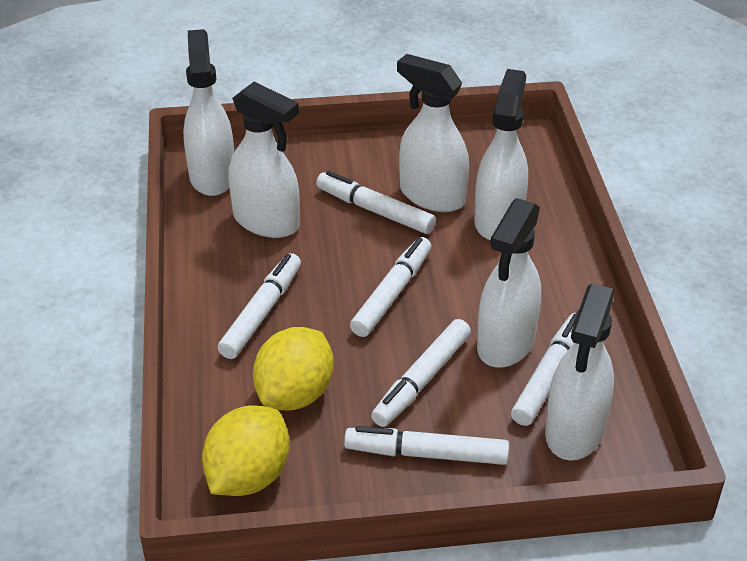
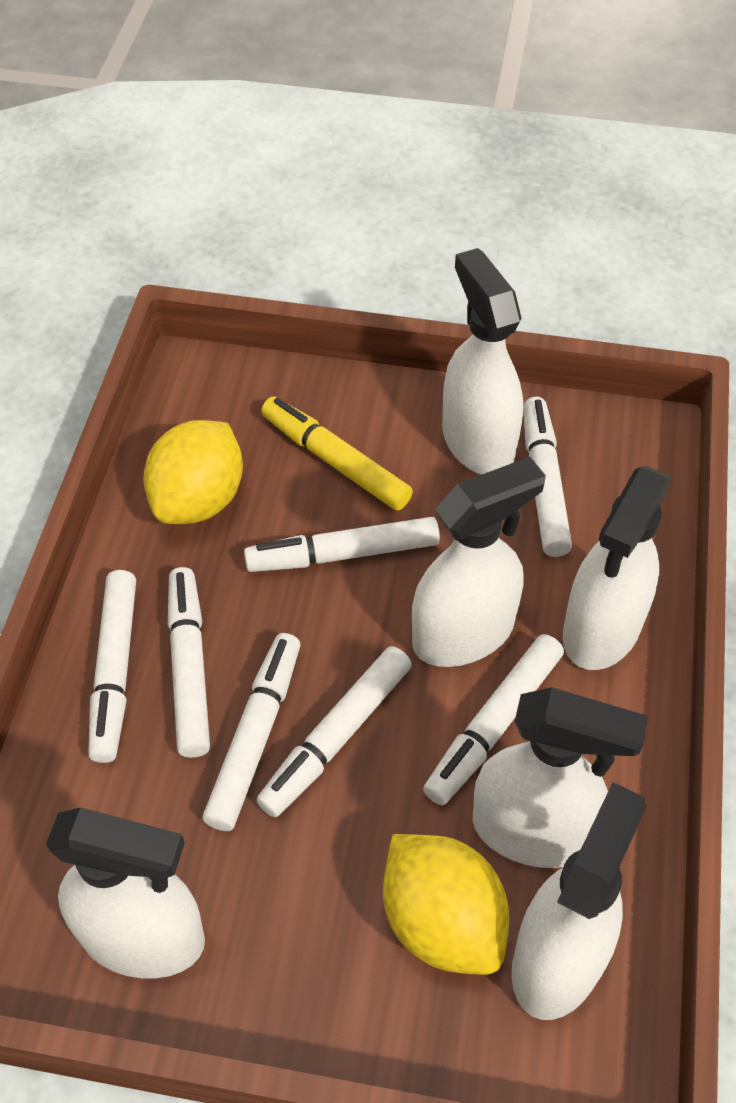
white marker: 6 -> 7
yellow marker: 0 -> 1

